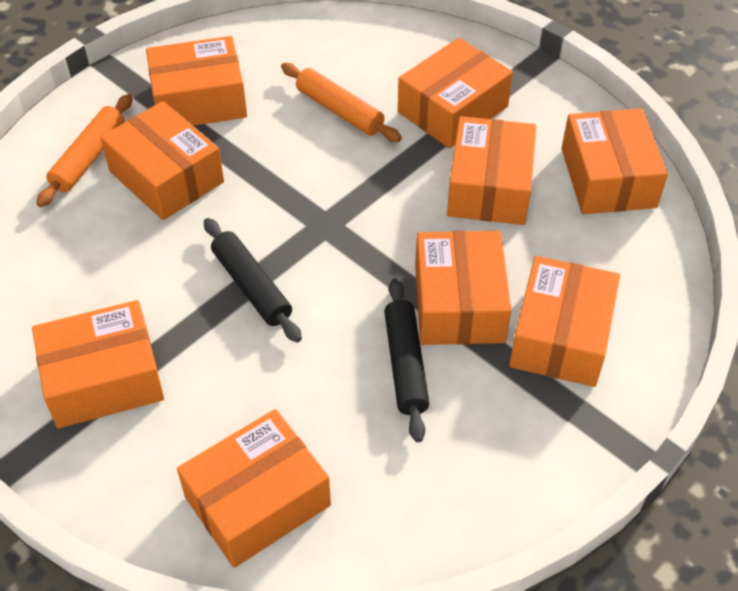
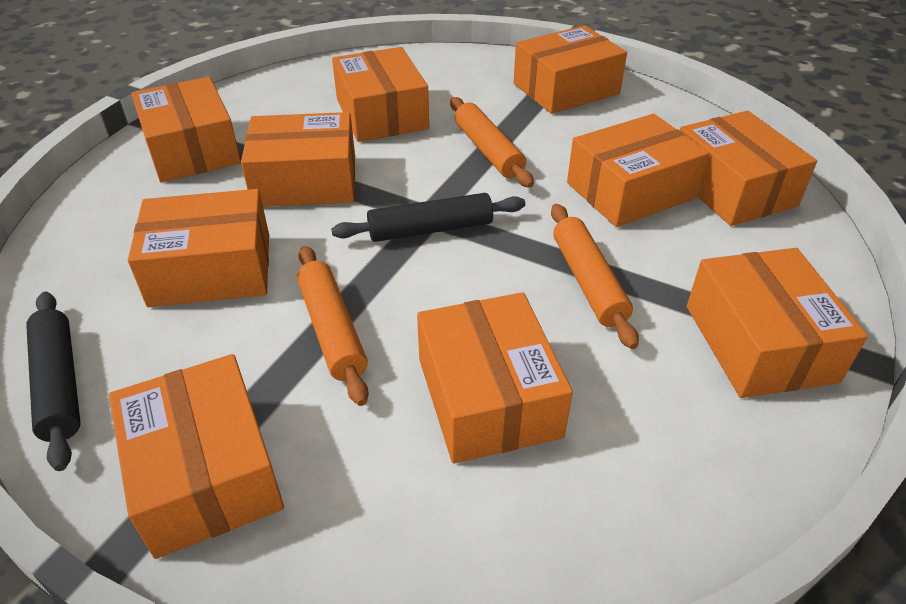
orange box: 9 -> 10
orange rolling pin: 2 -> 3

